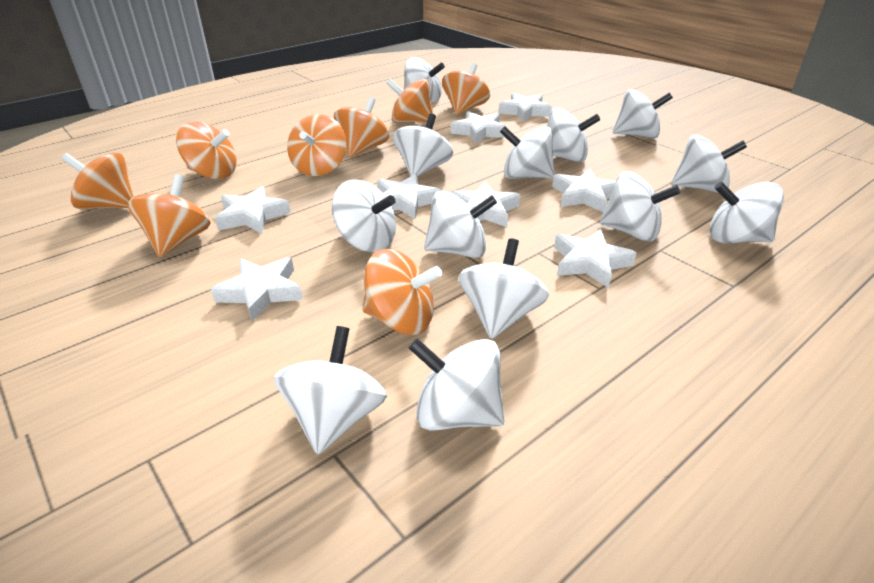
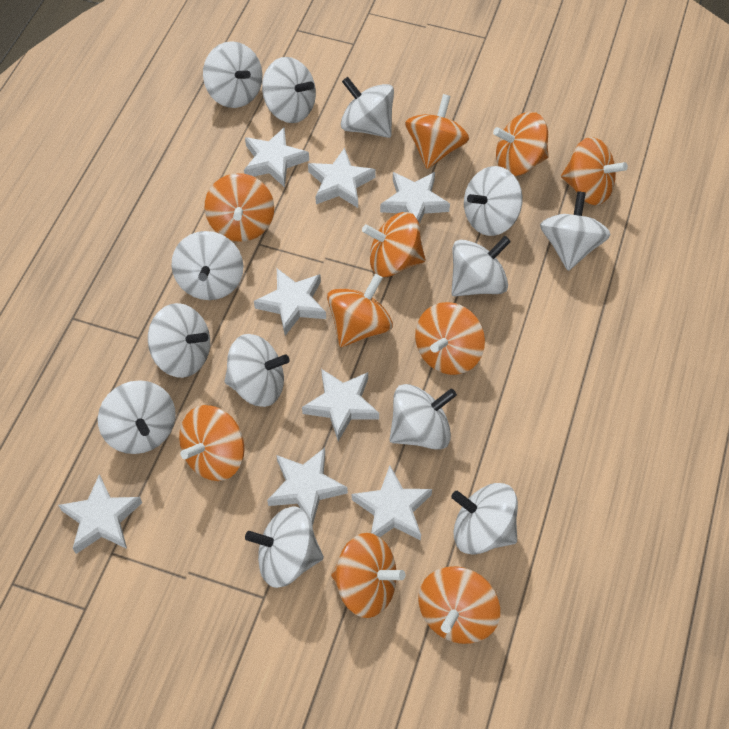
orange spinning top: 8 -> 10

